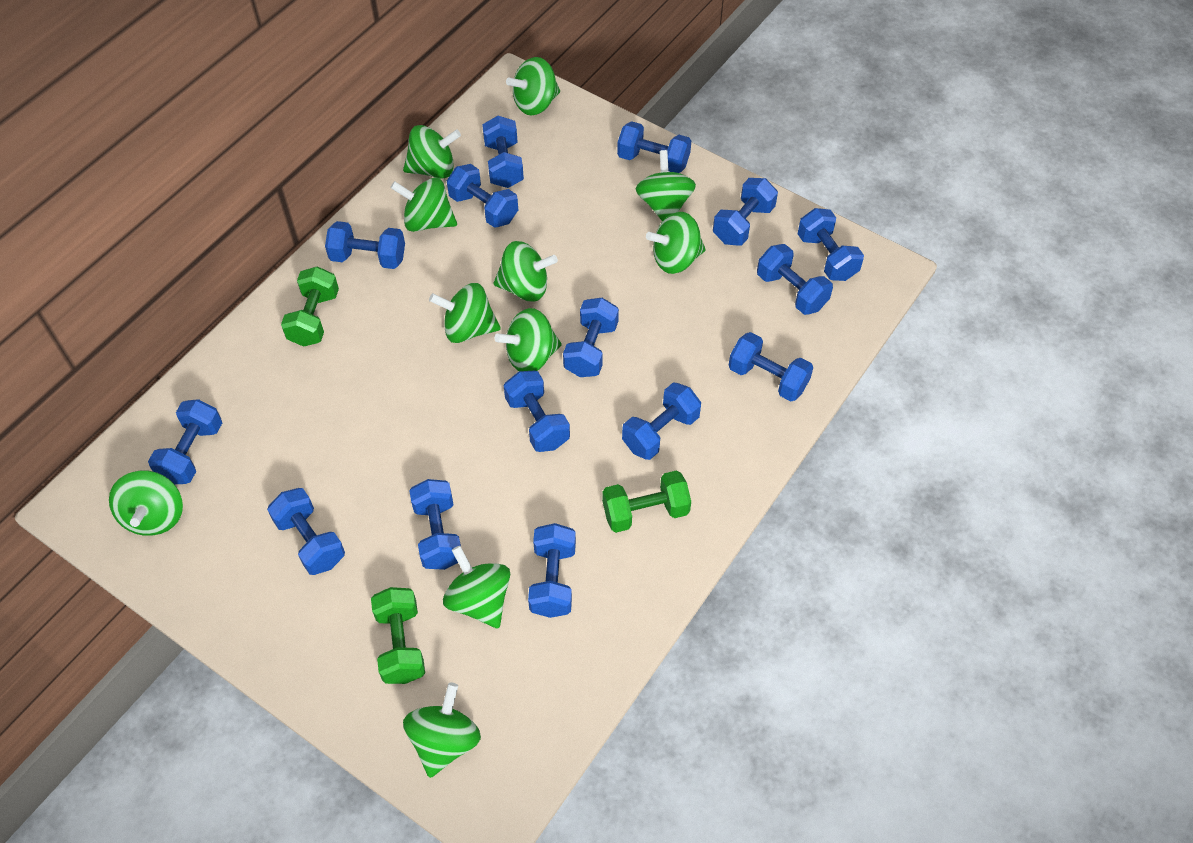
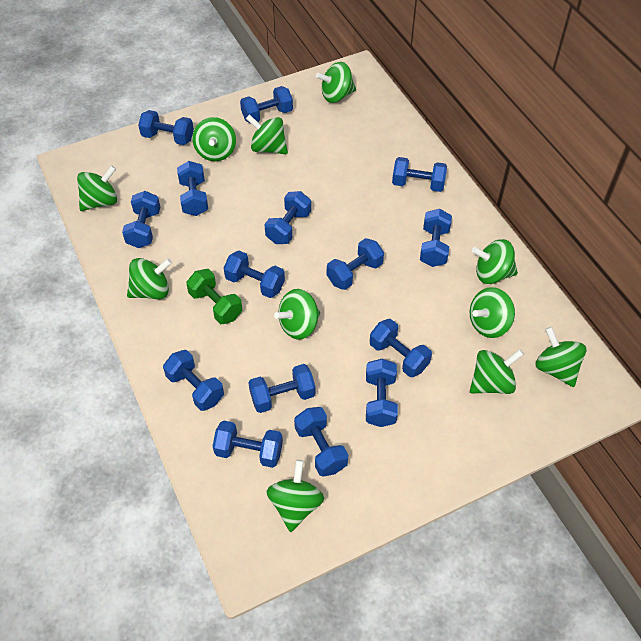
green dumbbell: 3 -> 1

